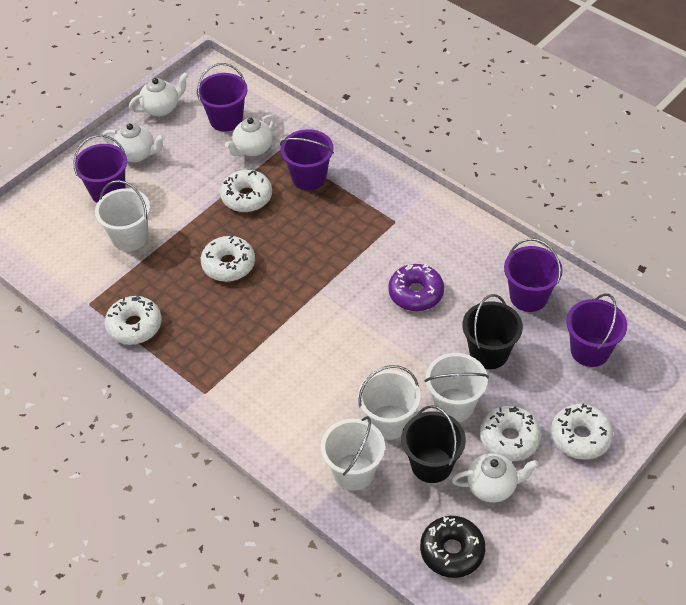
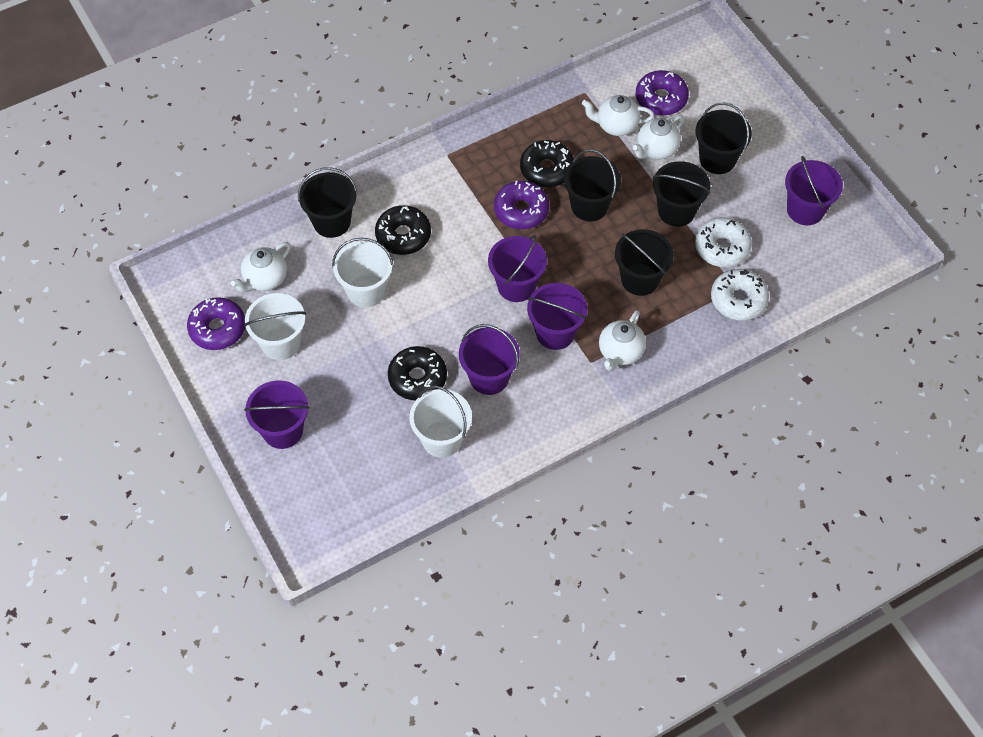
black bucket: 2 -> 5
black donut: 1 -> 3
purple donut: 1 -> 3
white bucket: 4 -> 3
white donut: 5 -> 2

